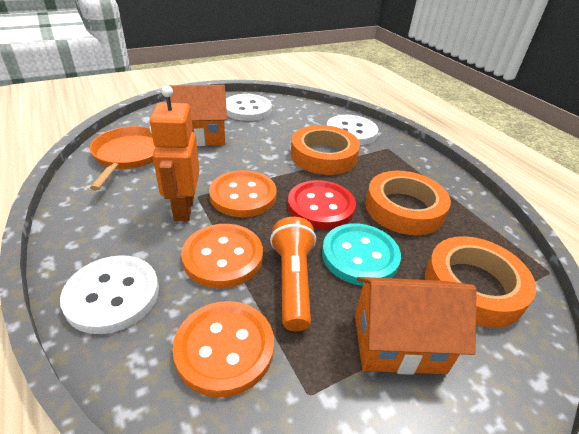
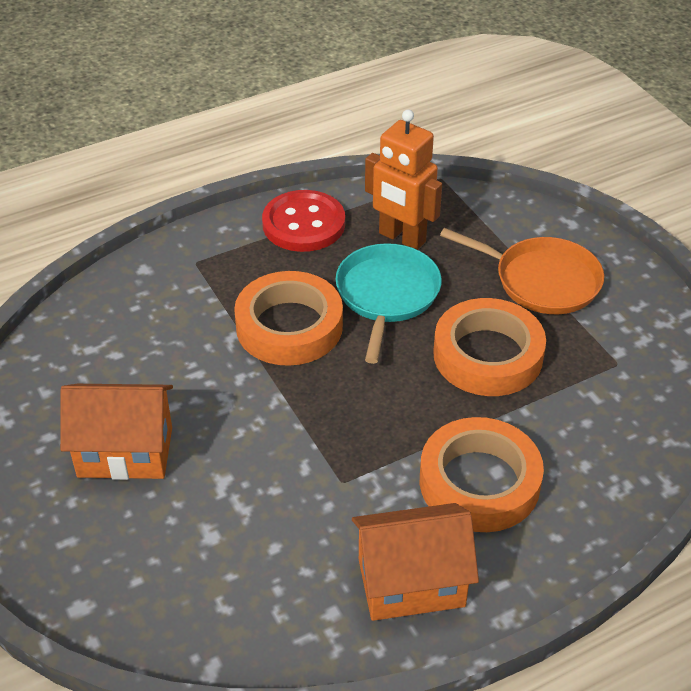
orange button: 3 -> 0
orange flashlight: 1 -> 0
turquoise button: 1 -> 0
turquoise pan: 0 -> 1
white button: 3 -> 0

